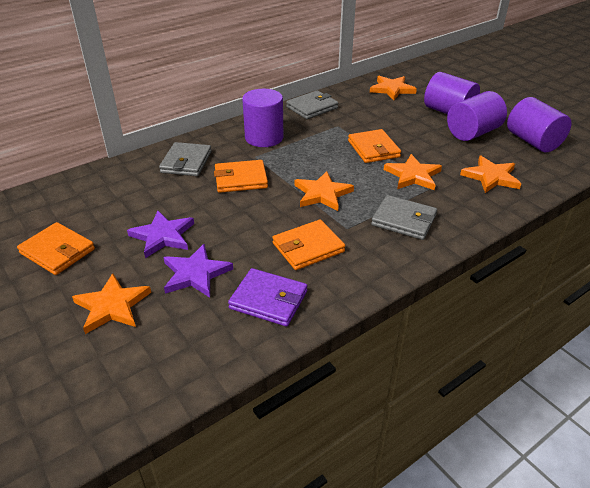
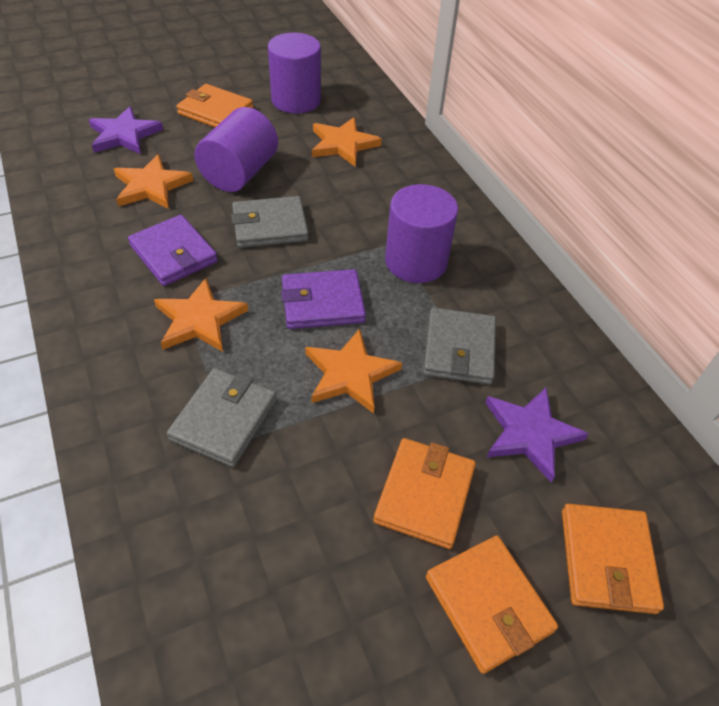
orange star: 5 -> 4
purple cylinder: 4 -> 3
purple wallet: 1 -> 2

